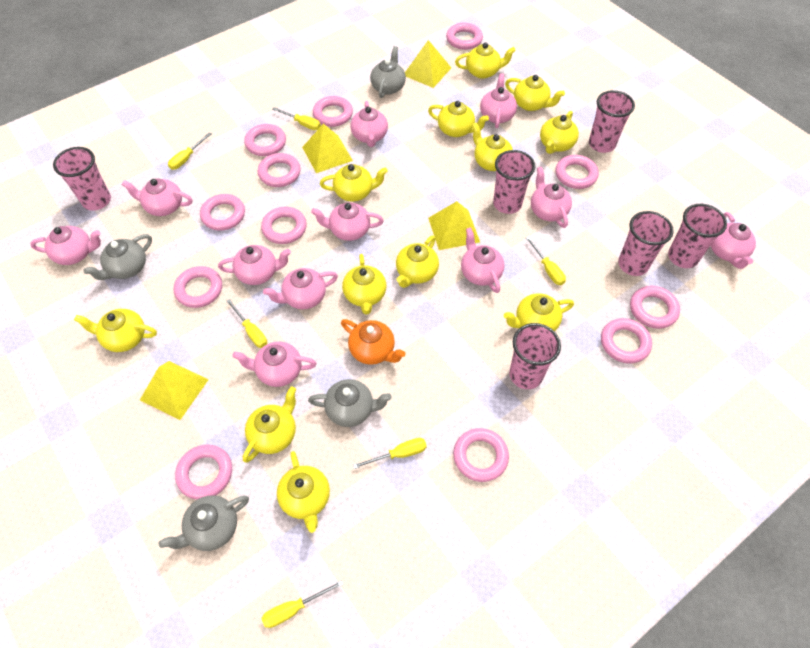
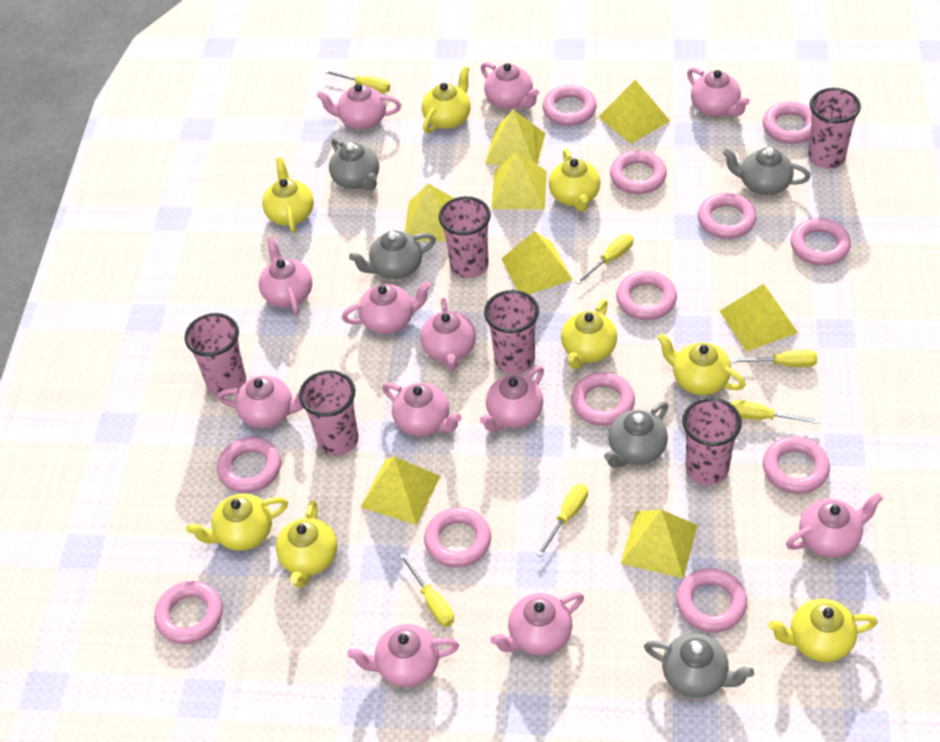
grey teapot: 4 -> 5
orange teapot: 1 -> 0
pink teapot: 11 -> 12
yellow pyramid: 4 -> 8
yellow teapot: 12 -> 8

